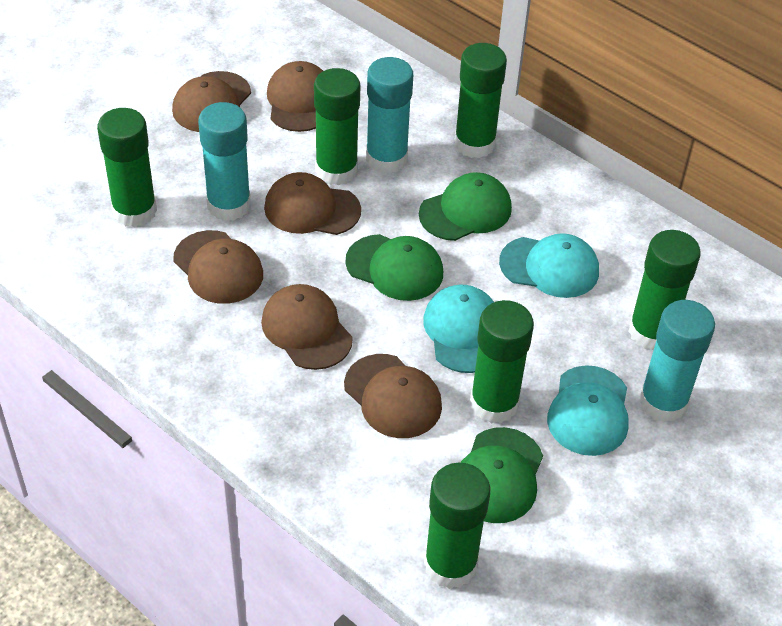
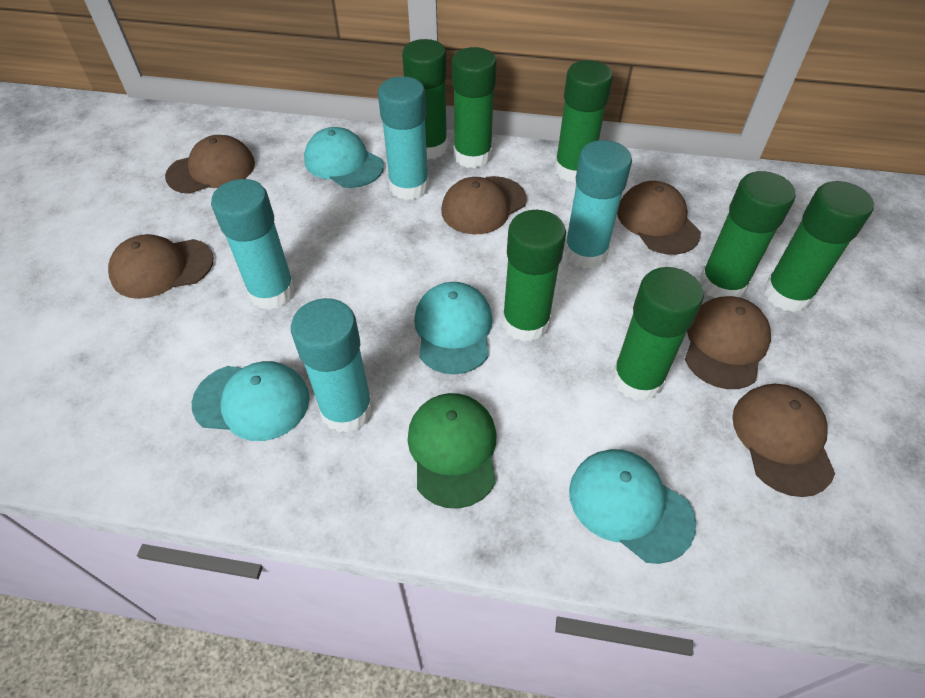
green cap: 3 -> 1
green glue stick: 6 -> 7
turquoise cap: 3 -> 4
turquoise glue stick: 3 -> 4

